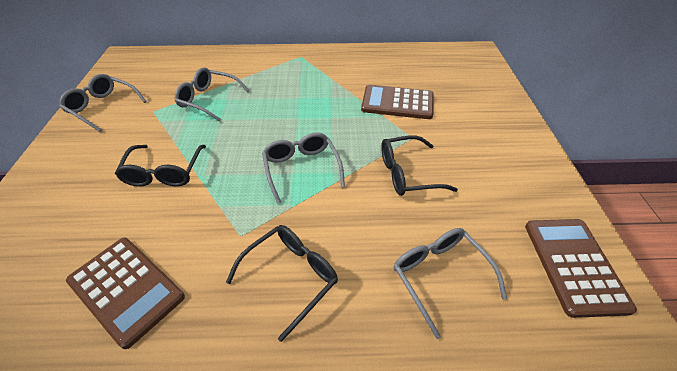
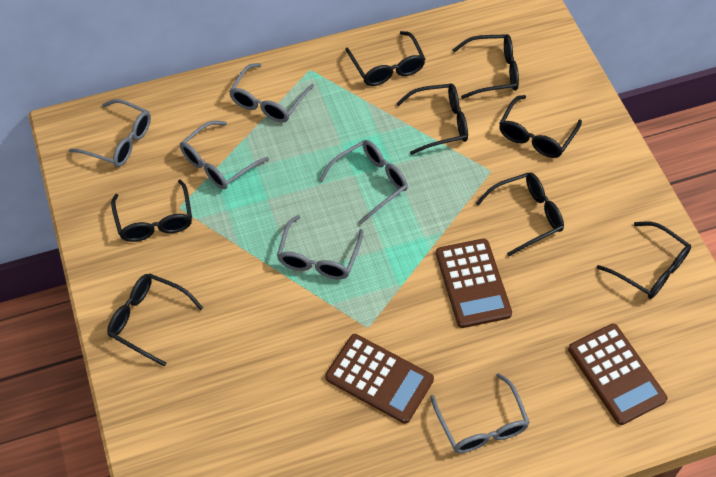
black glasses: 3 -> 8
grey glasses: 4 -> 6

